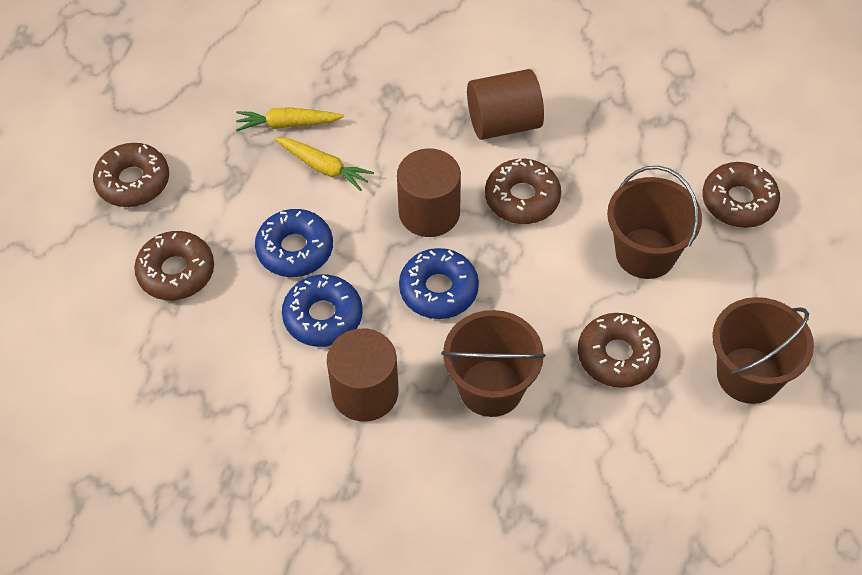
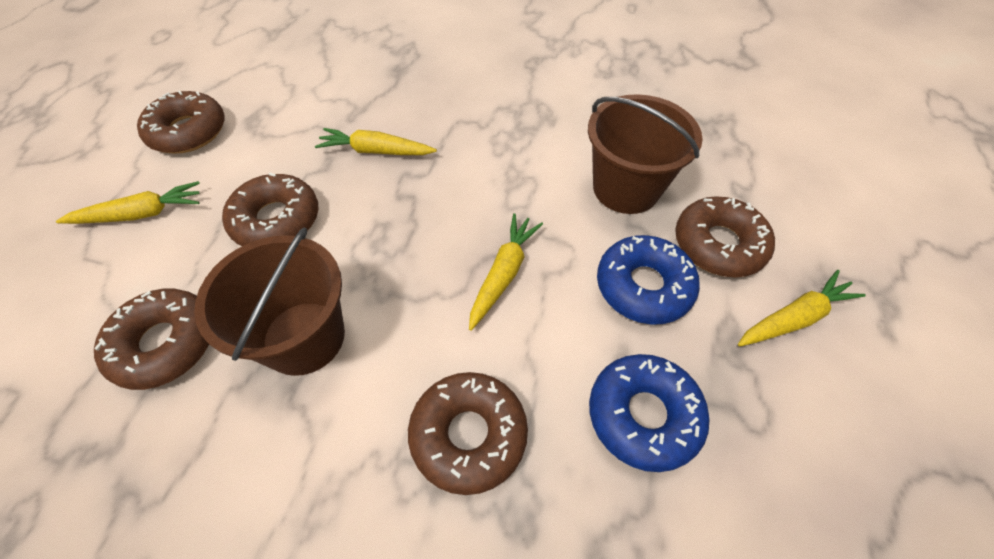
blue donut: 3 -> 2
brown bucket: 3 -> 2
brown cylinder: 3 -> 0
yellow carrot: 2 -> 4

